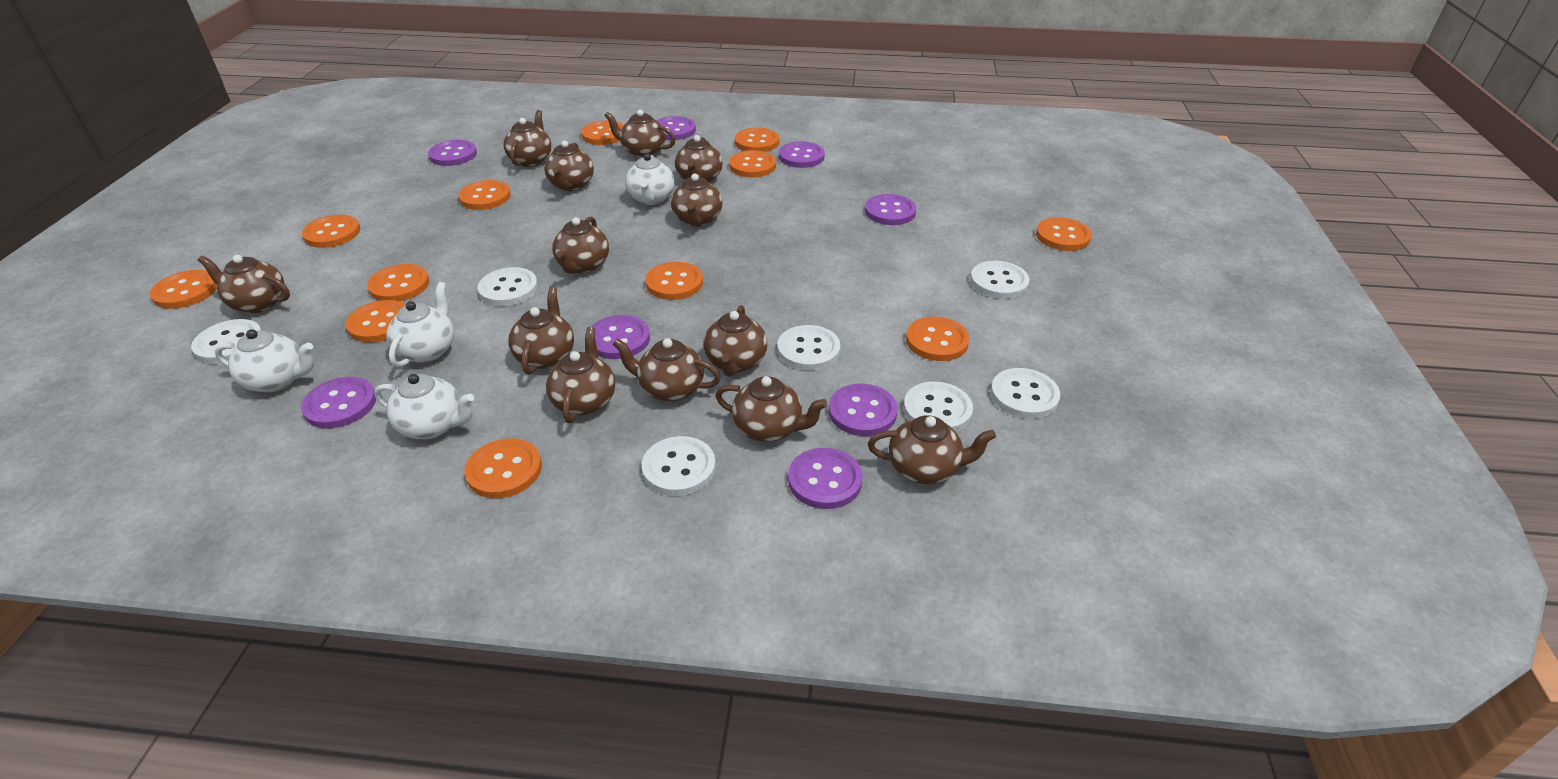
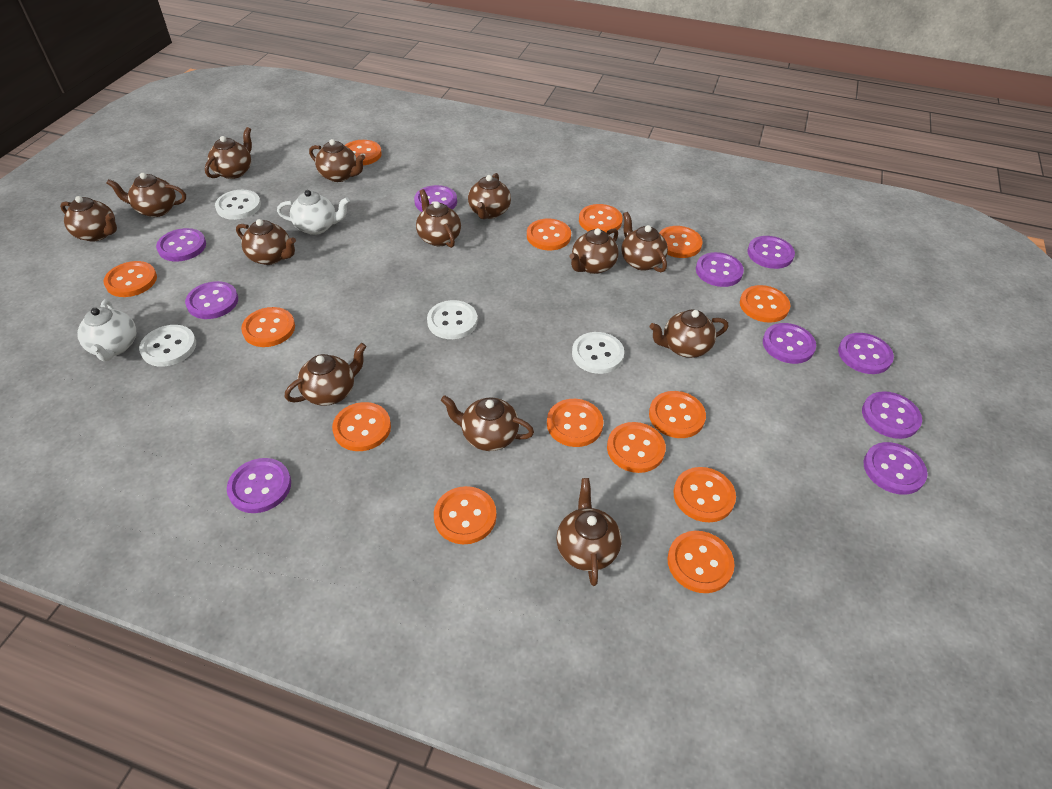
orange button: 12 -> 14
purple button: 8 -> 10
white button: 7 -> 4
white teapot: 4 -> 2

